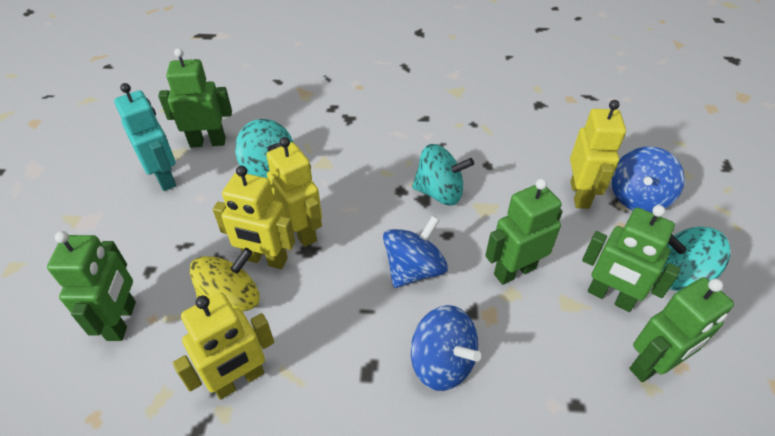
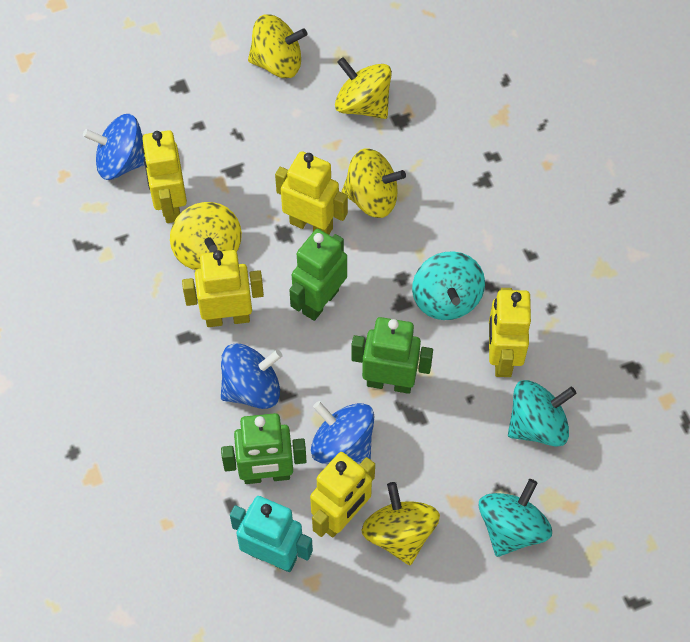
green robot: 5 -> 3
yellow robot: 4 -> 5
yellow spinning top: 1 -> 5

